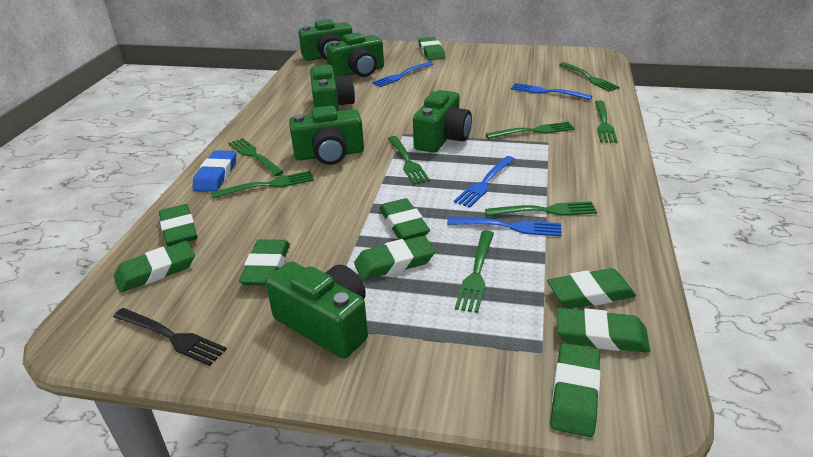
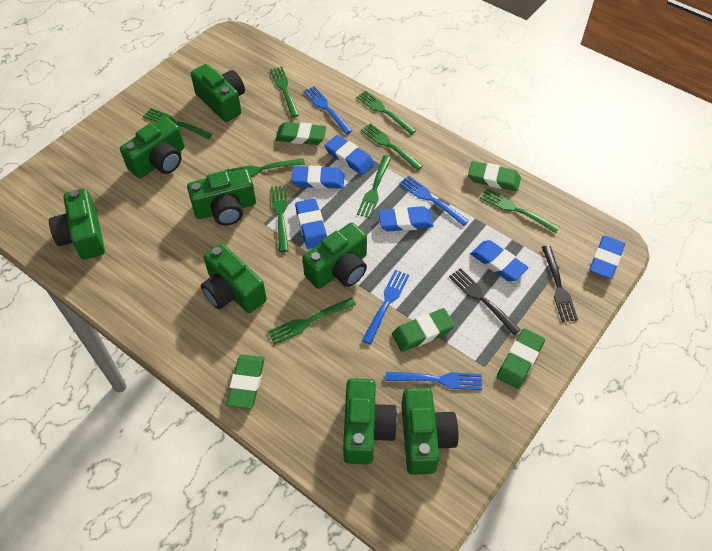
black fork: 1 -> 2
blue eraser: 1 -> 6
green camera: 6 -> 8
green eraser: 9 -> 5
green fork: 8 -> 9

